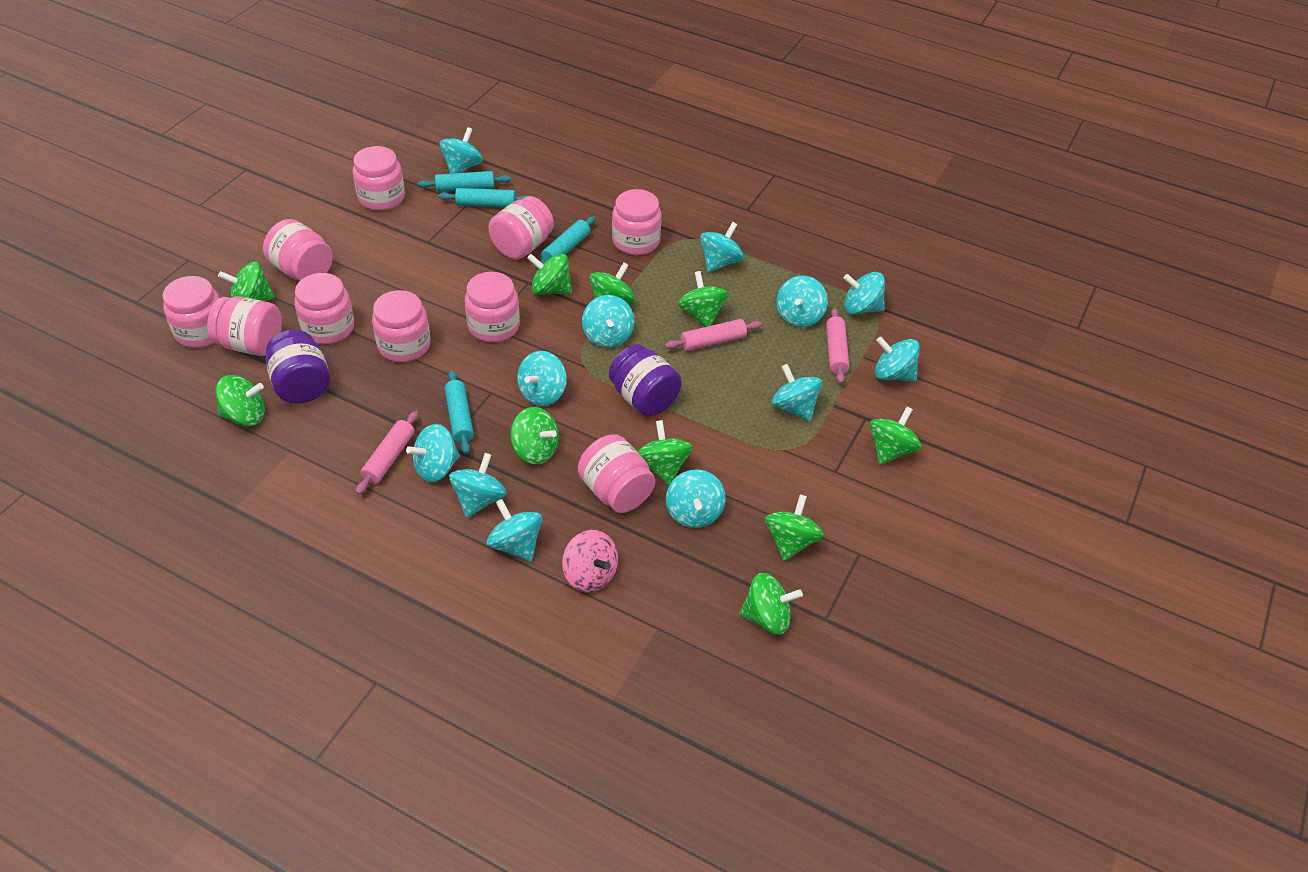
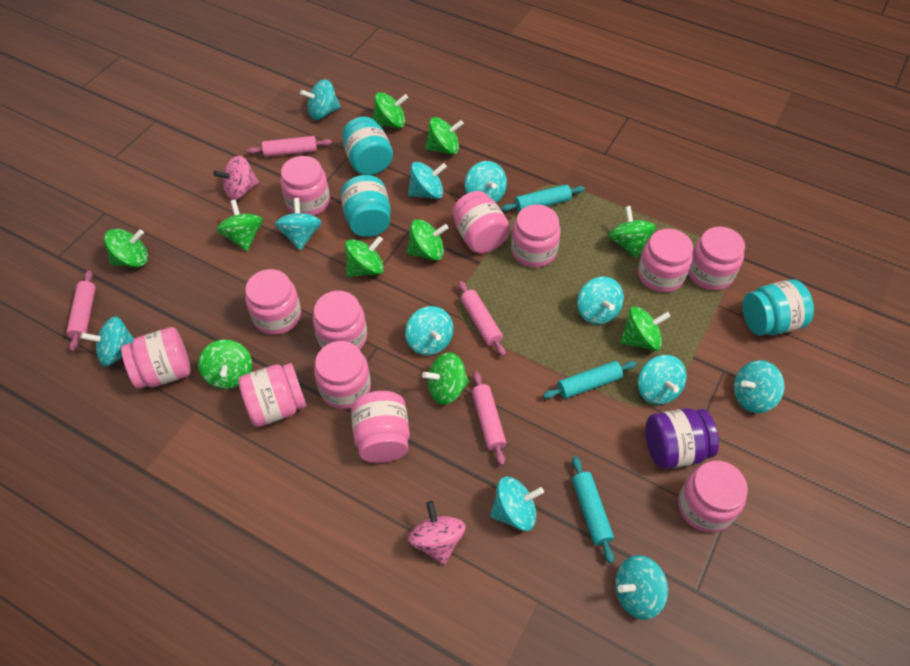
pink jar: 10 -> 12
pink rolling pin: 3 -> 4
pink spinning top: 1 -> 2
purple jar: 2 -> 1
turquoise jar: 0 -> 3
turquoise rolling pin: 4 -> 3
turquoise spinning top: 12 -> 11

